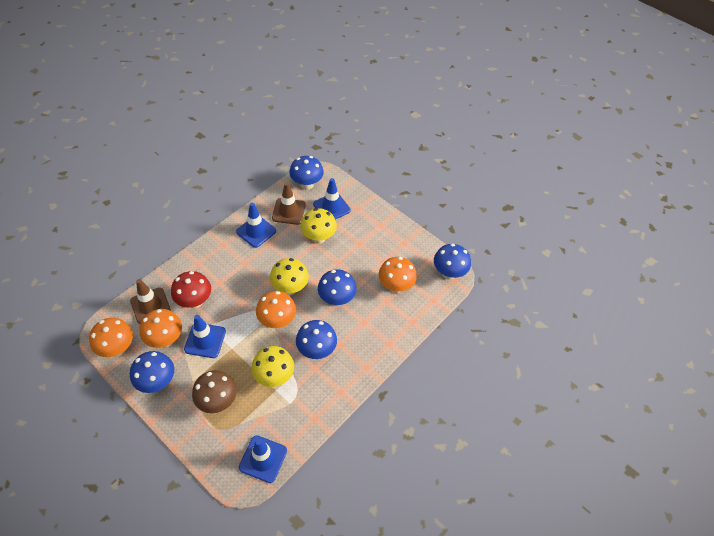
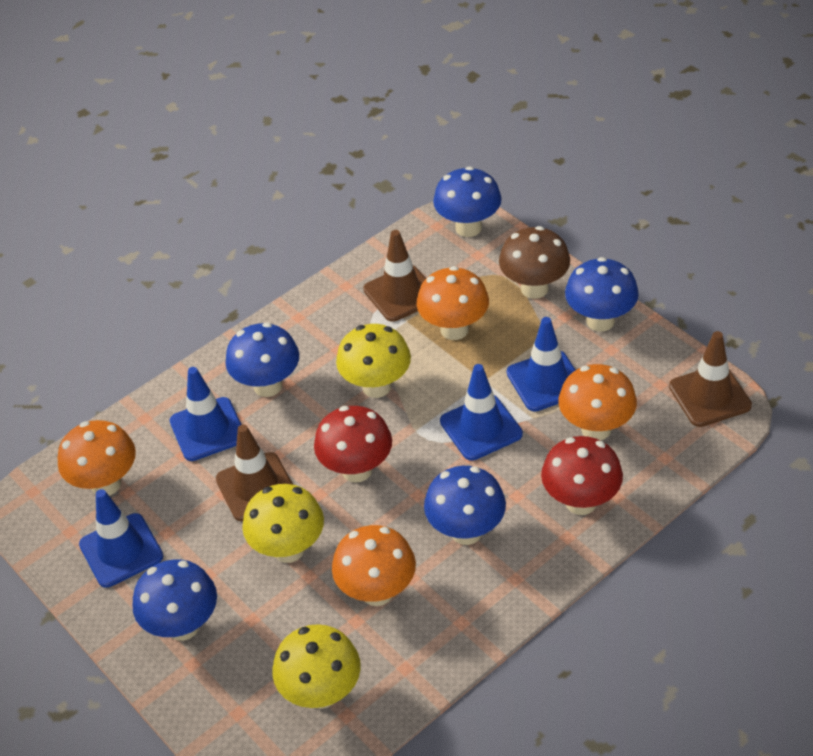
brown traffic cone: 2 -> 3
red mushroom: 1 -> 2

